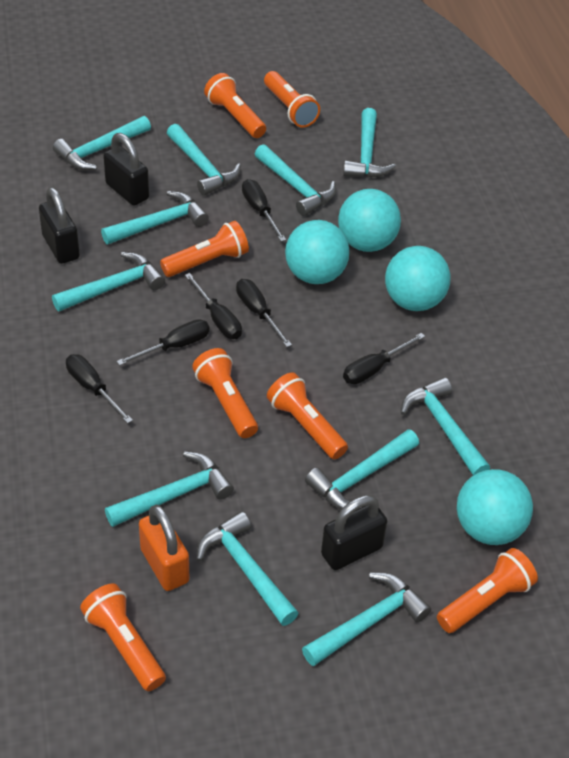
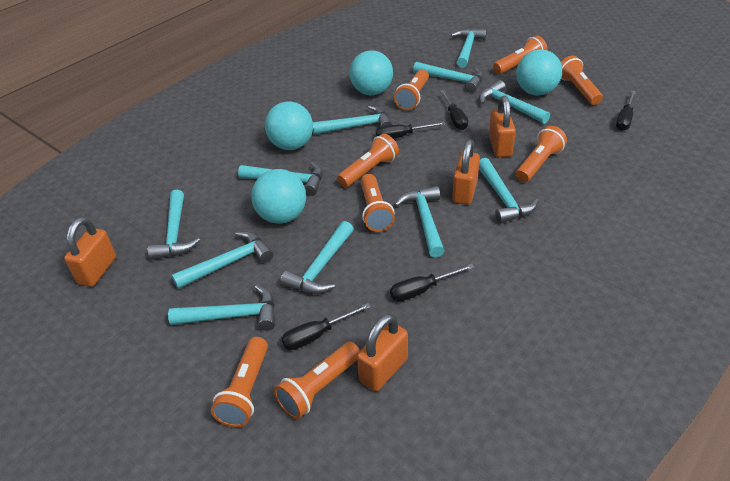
black padlock: 3 -> 0
black screwdriver: 6 -> 5
orange flashlight: 7 -> 8
orange padlock: 1 -> 4

